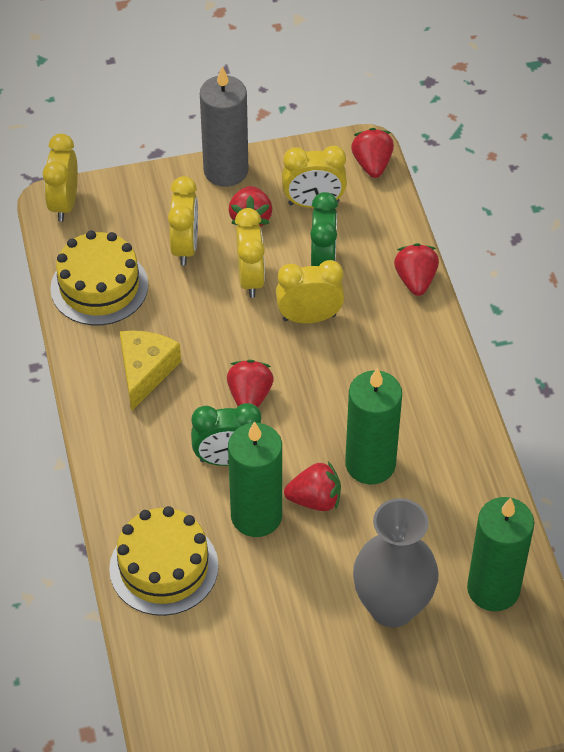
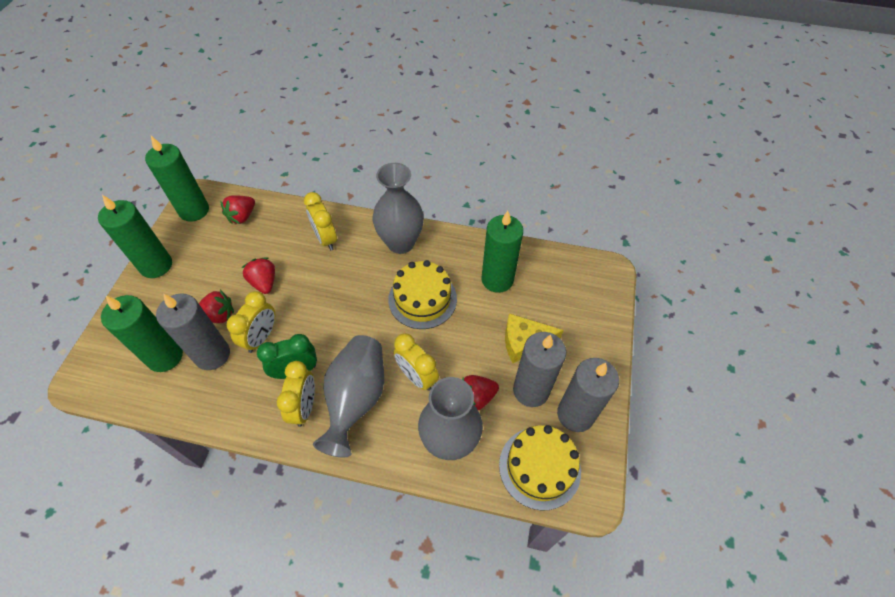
green candle: 3 -> 4
green clock: 2 -> 1
grey candle: 1 -> 3
grey vase: 1 -> 3
red strawberry: 5 -> 4
yellow clock: 5 -> 4

